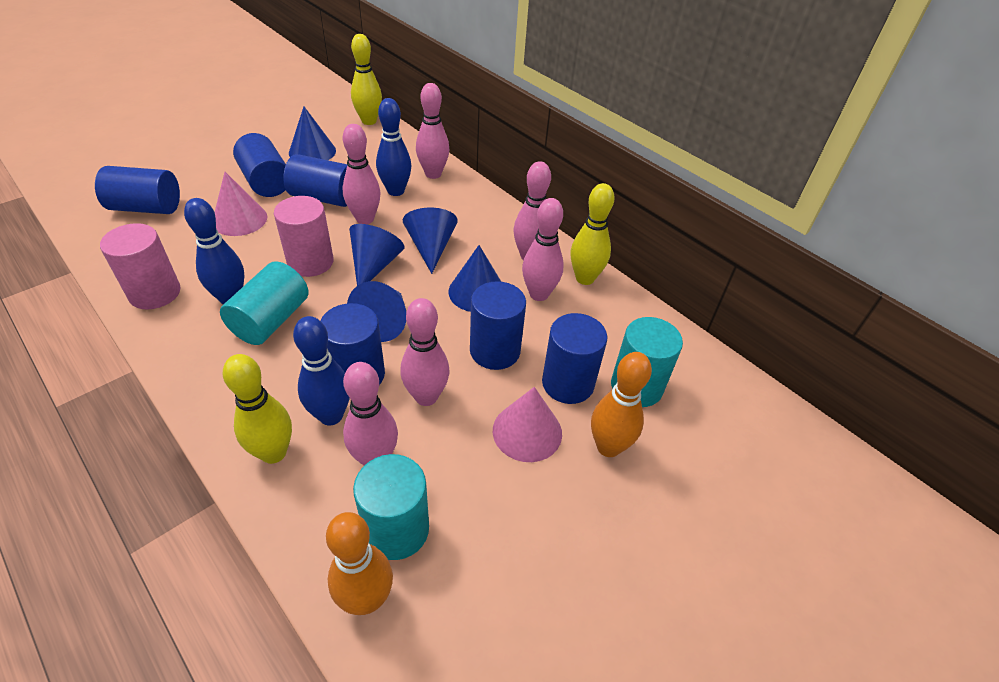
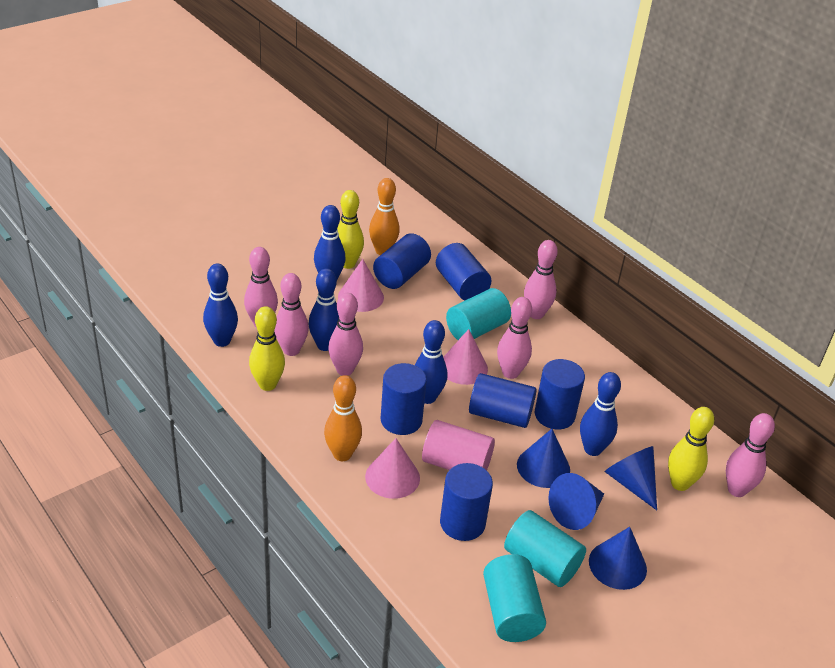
blue bowling pin: 3 -> 5
blue cone: 5 -> 4
pink cone: 2 -> 3
pink cylinder: 2 -> 1

